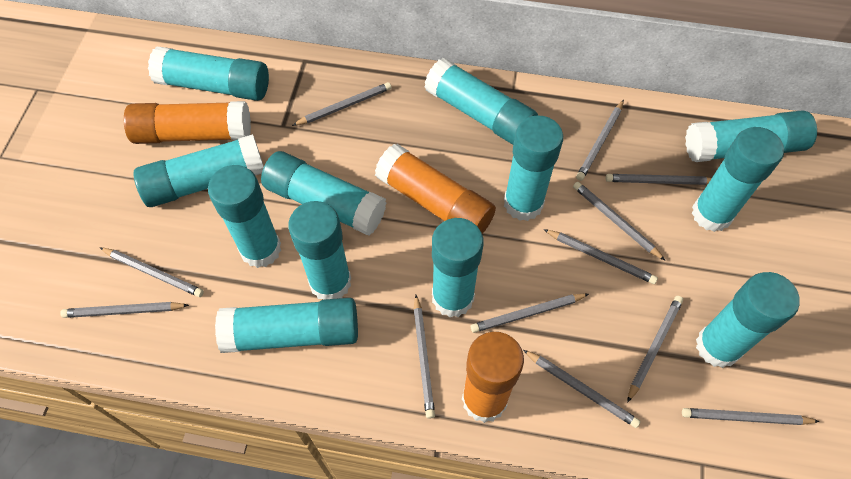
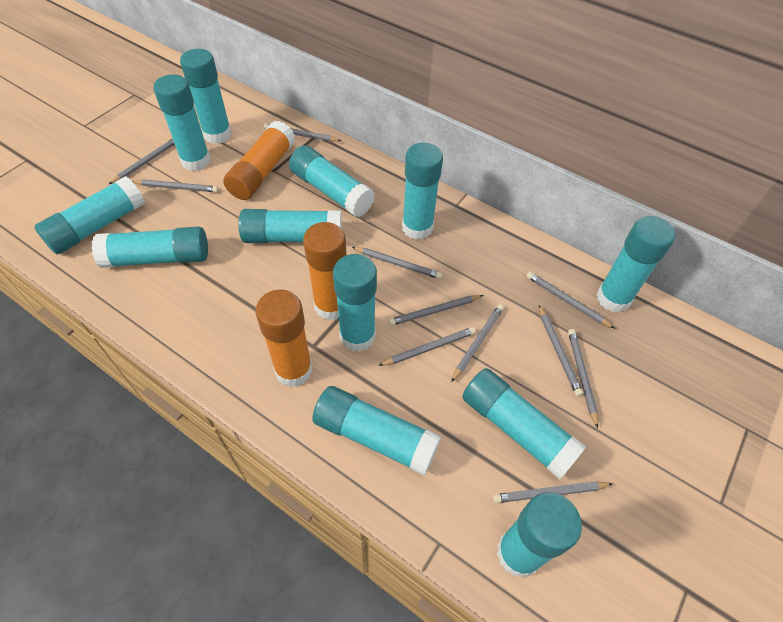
grey pencil: 12 -> 11

